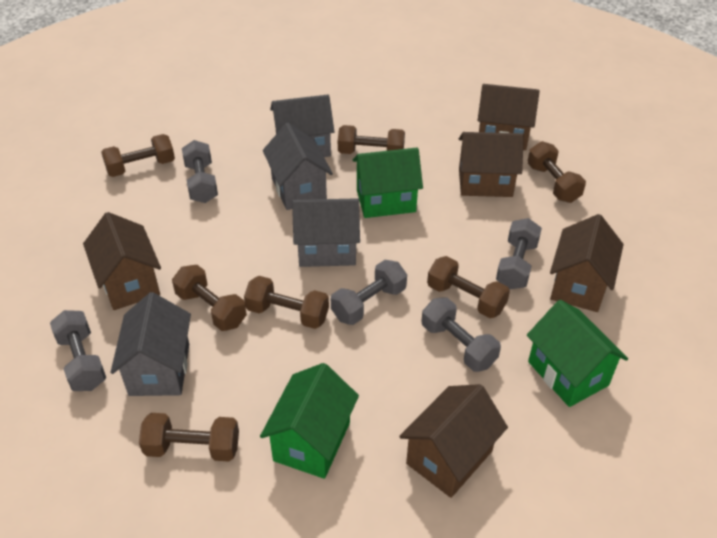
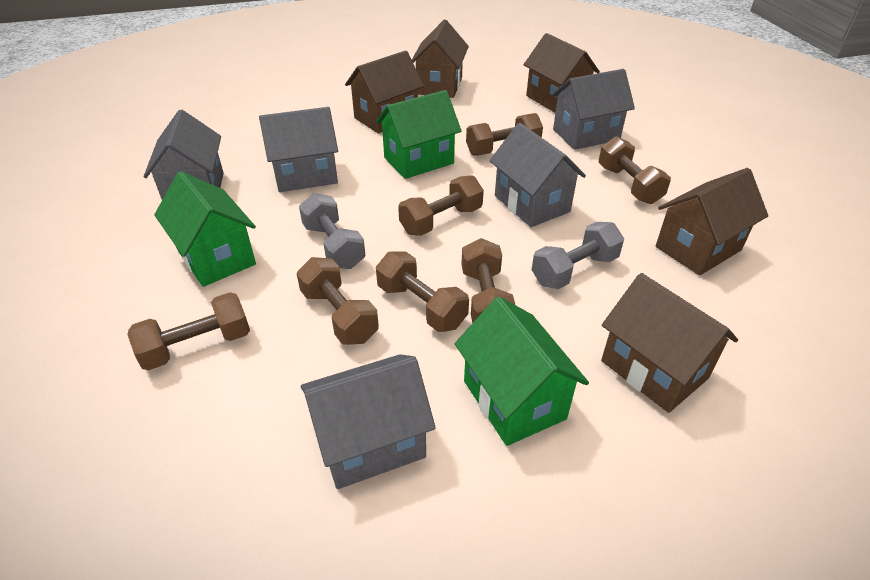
grey dumbbell: 5 -> 2
grey house: 4 -> 5

